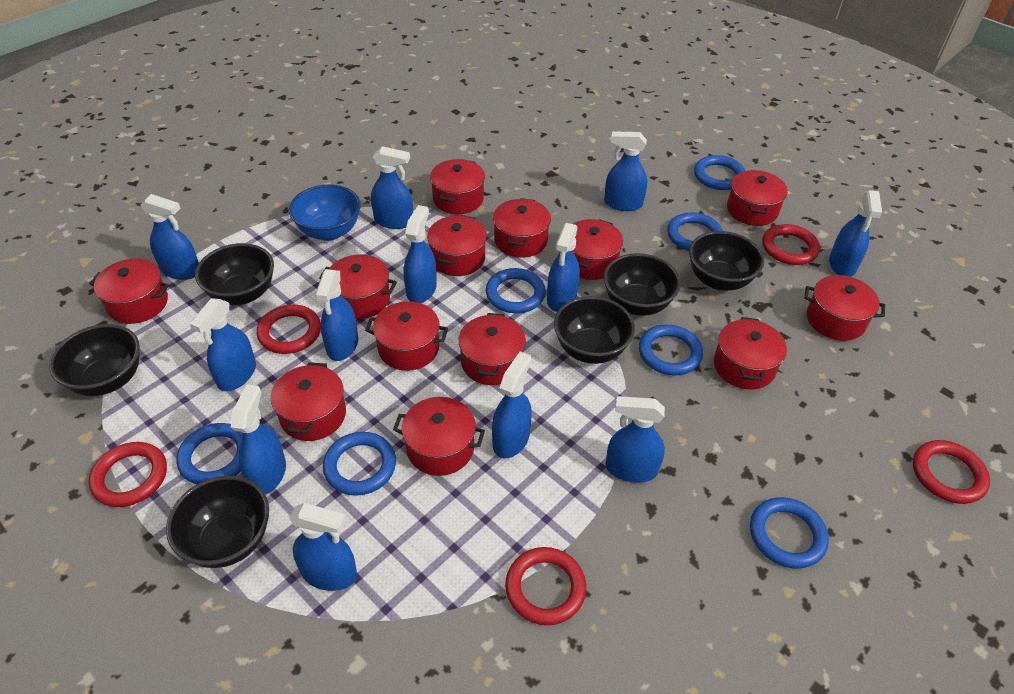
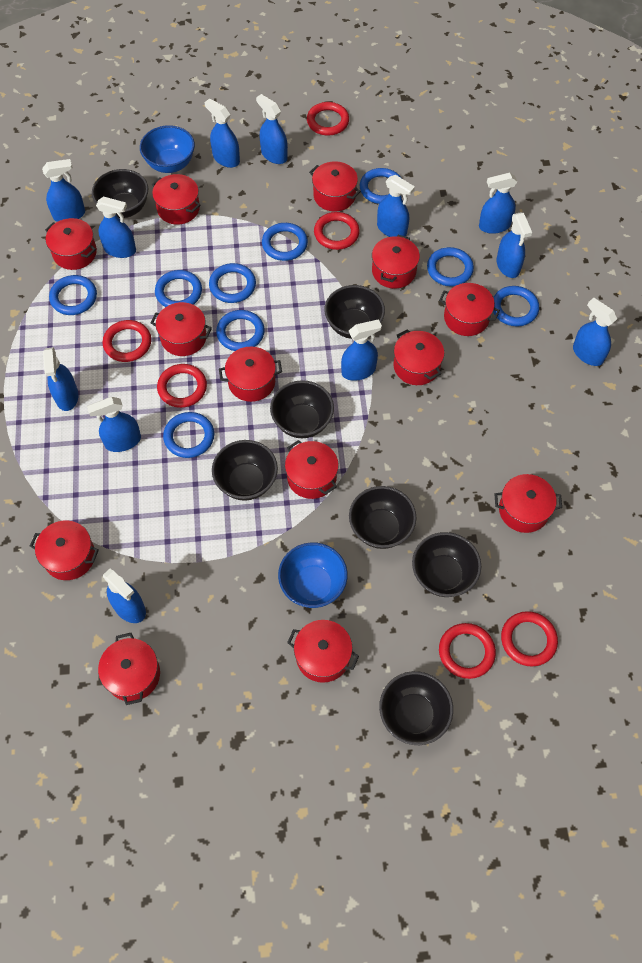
black bowl: 6 -> 7
blue bowl: 1 -> 2
blue ring: 7 -> 9
red ring: 5 -> 6

